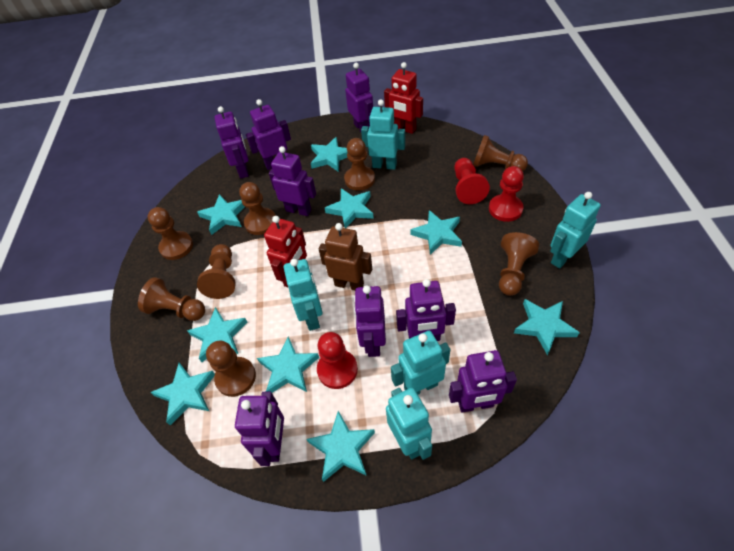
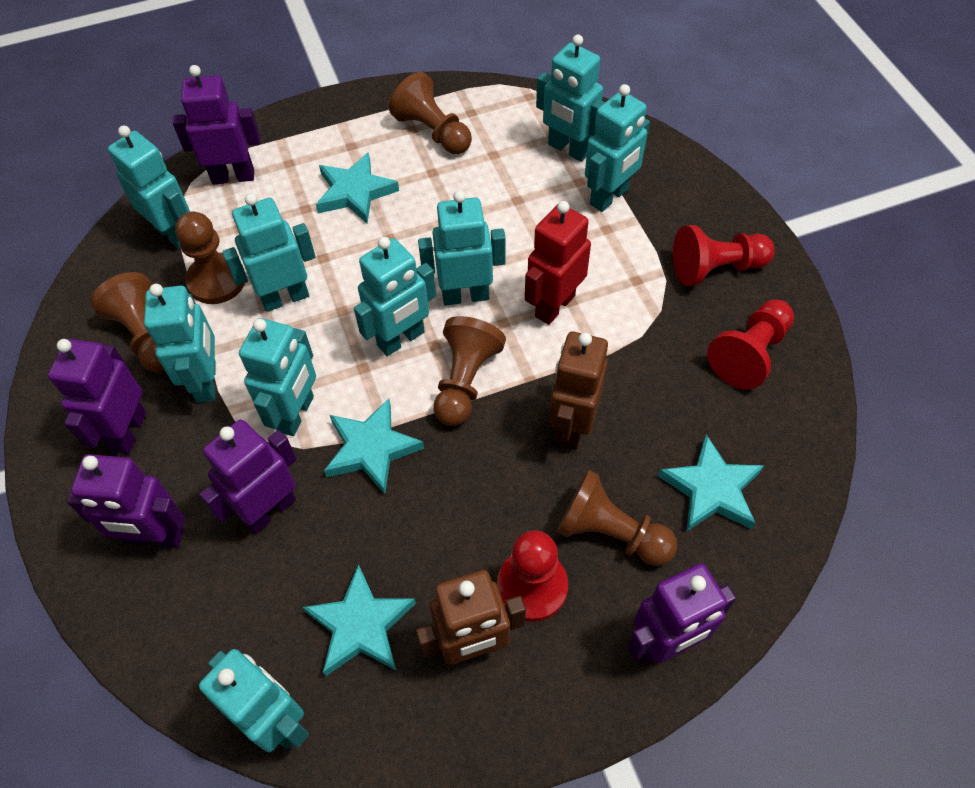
brown pawn: 8 -> 5
brown robot: 1 -> 2
purple robot: 8 -> 5
red robot: 2 -> 1
turquoise robot: 5 -> 9
turquoise star: 9 -> 4

